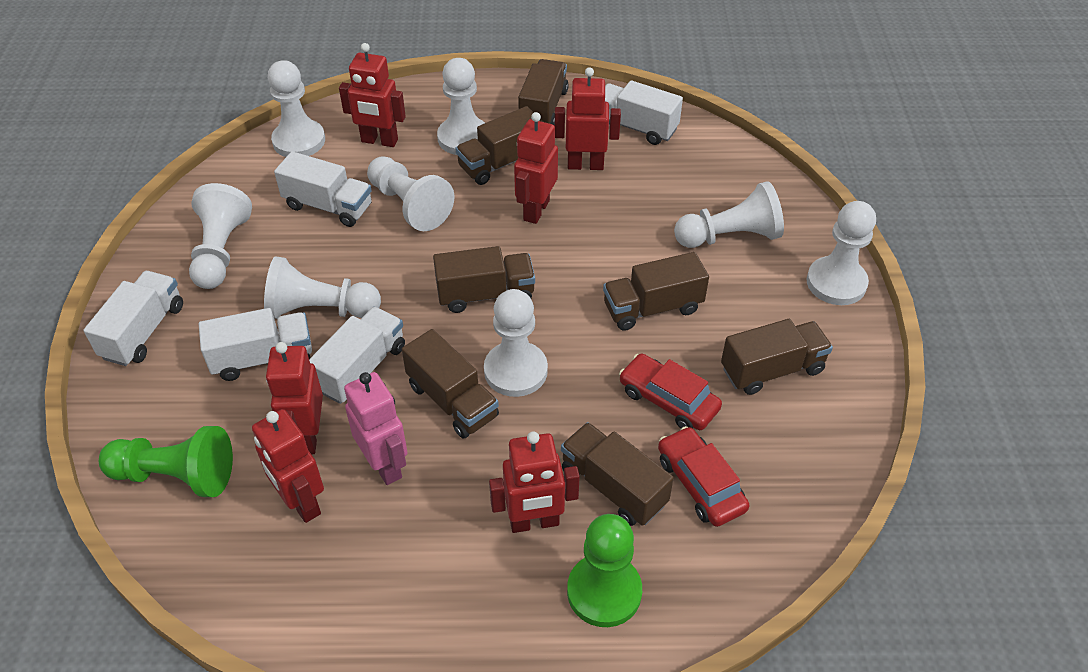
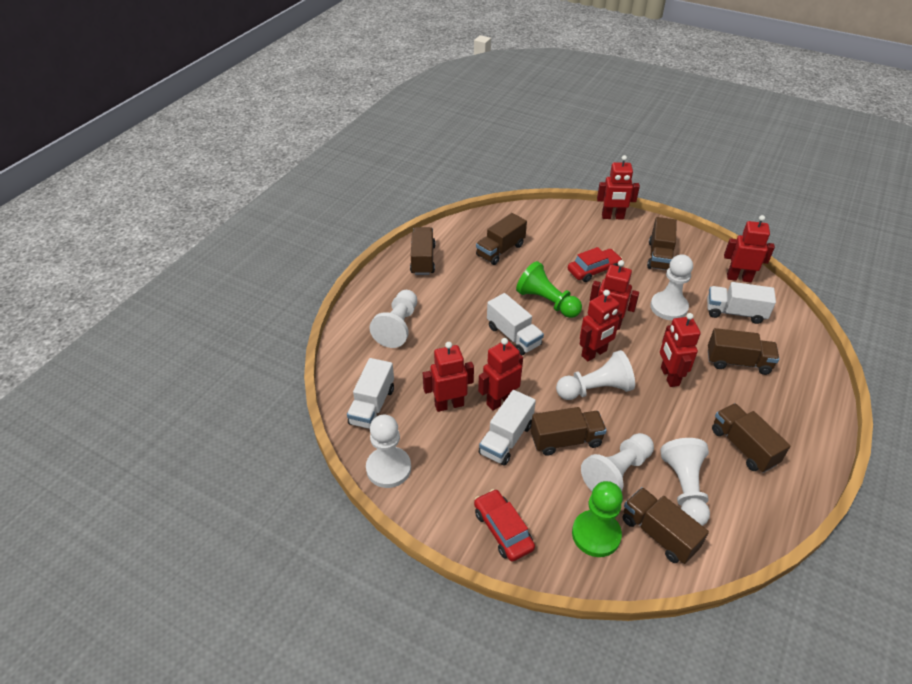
pink robot: 1 -> 0
red robot: 6 -> 7
white pawn: 8 -> 6
white truck: 5 -> 4

